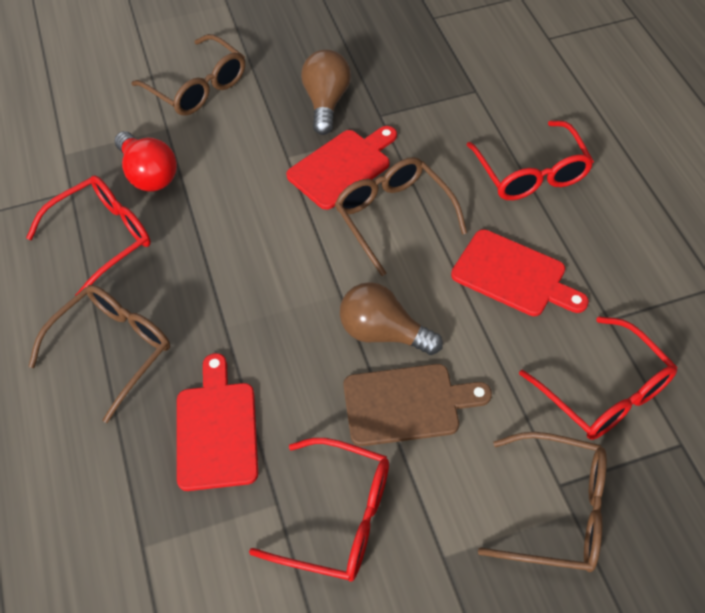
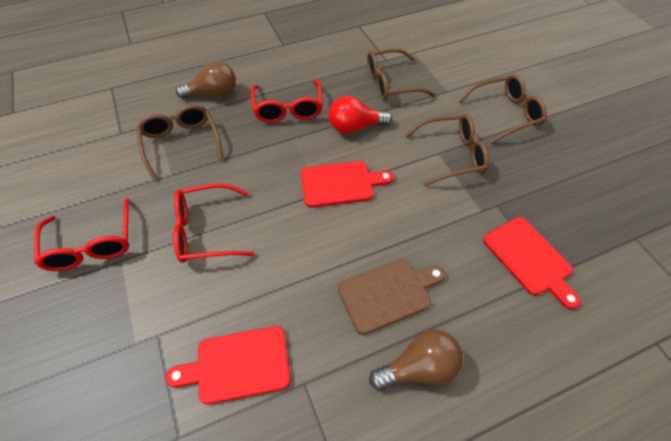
red glasses: 4 -> 3

